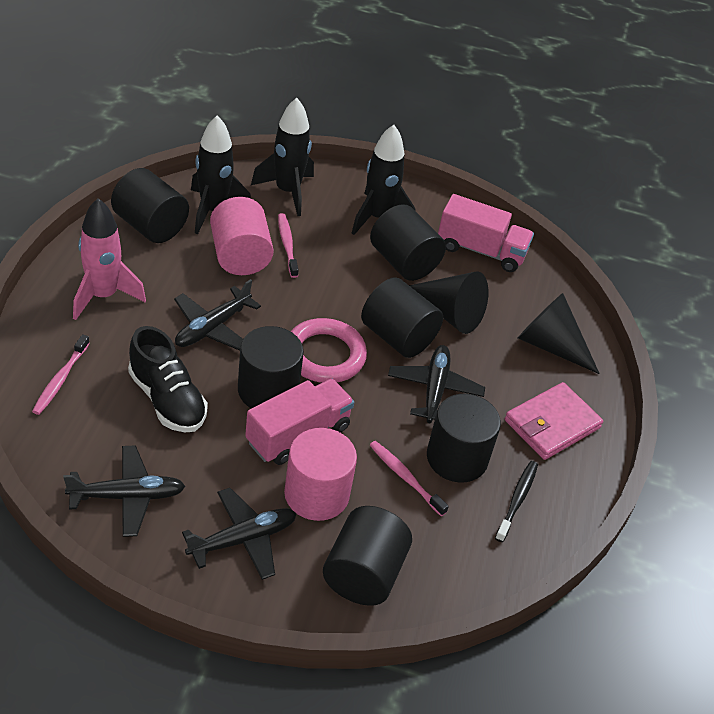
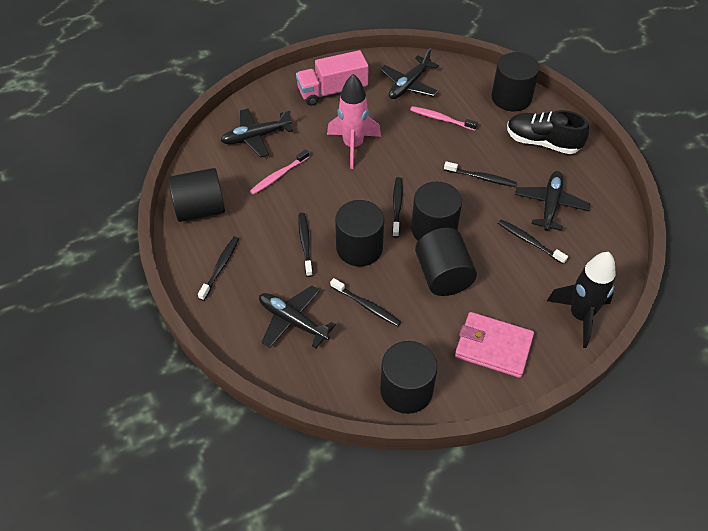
black cone: 2 -> 0
black rocket: 3 -> 1
black toothbrush: 1 -> 6
pink cylinder: 2 -> 0
pink ring: 1 -> 0
pink toothbrush: 3 -> 2
pink truck: 2 -> 1

